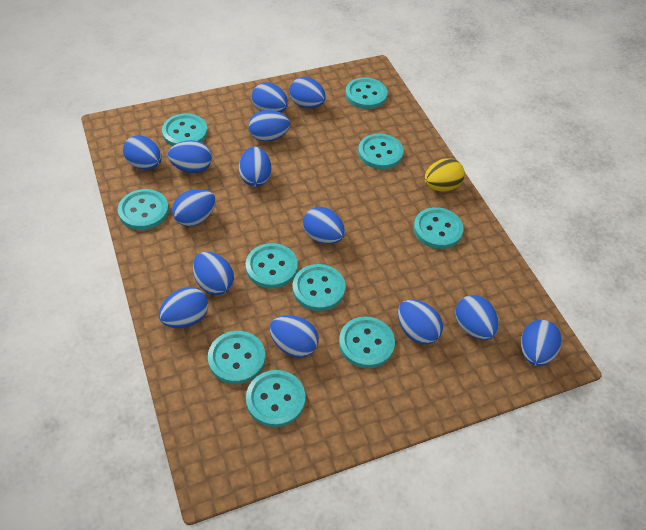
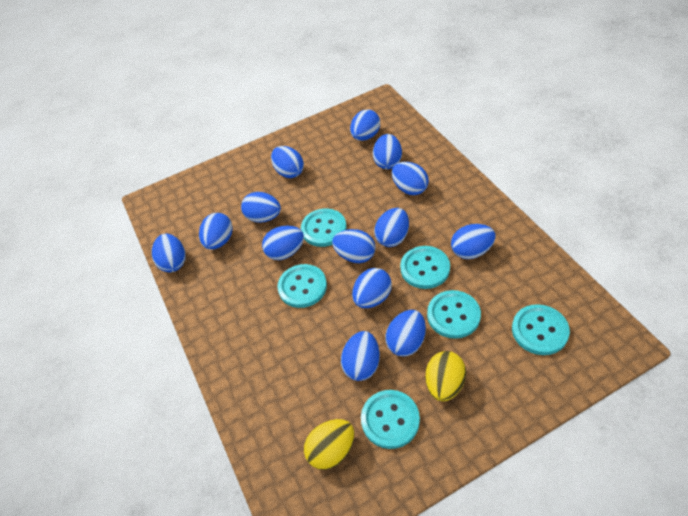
turquoise button: 10 -> 6
yellow egg: 1 -> 2

